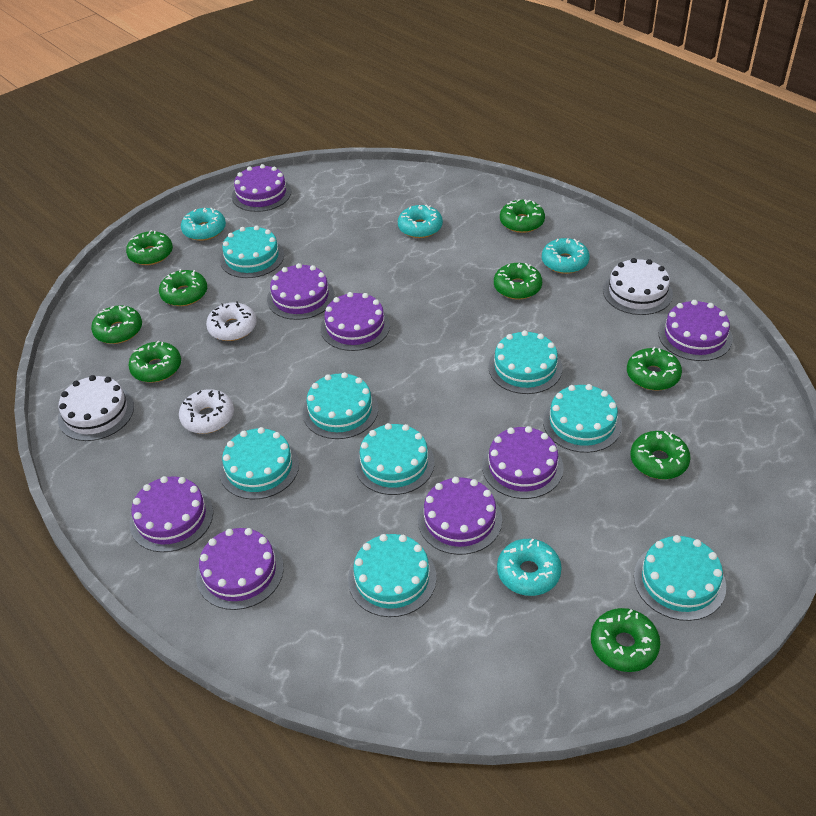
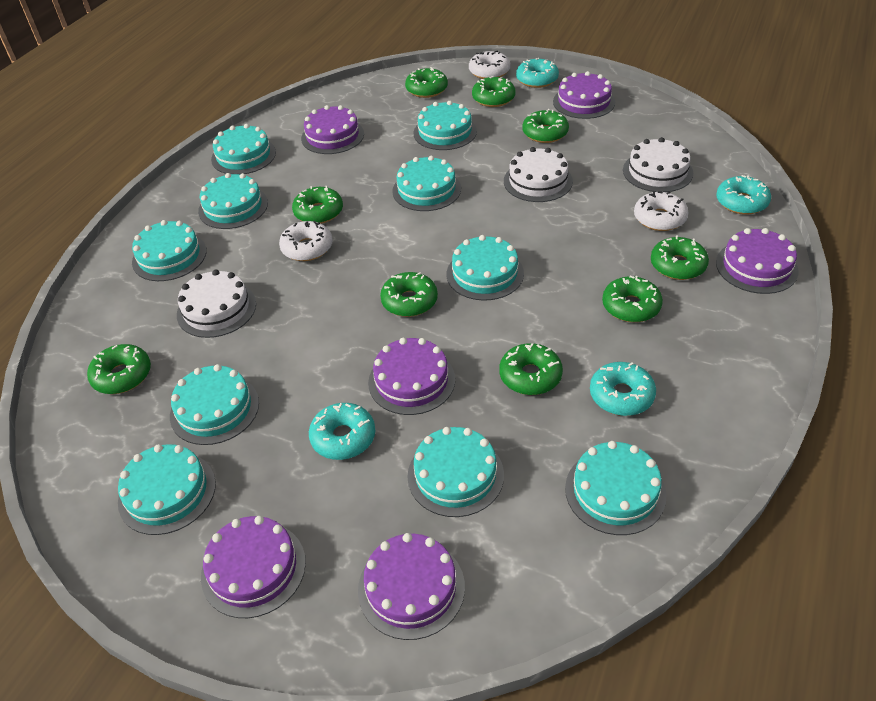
purple cake: 8 -> 6
turquoise cake: 8 -> 10
white cake: 2 -> 3
white donut: 2 -> 3

